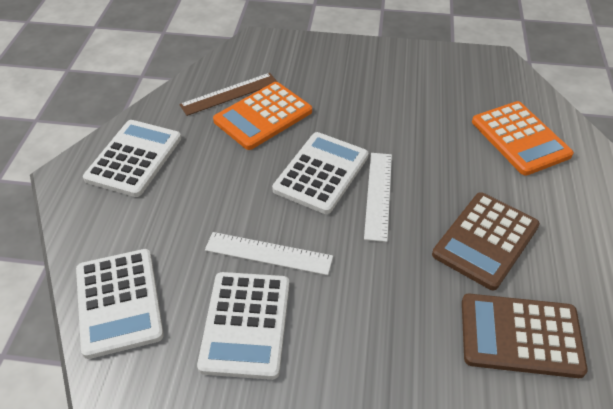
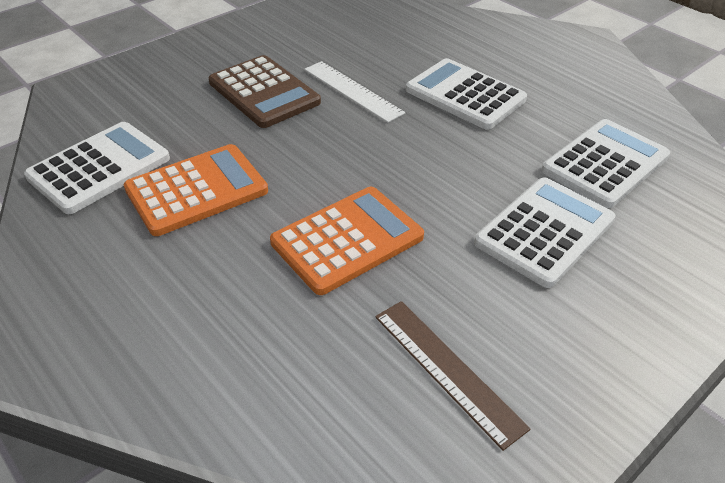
brown calculator: 2 -> 1
white ruler: 2 -> 1

